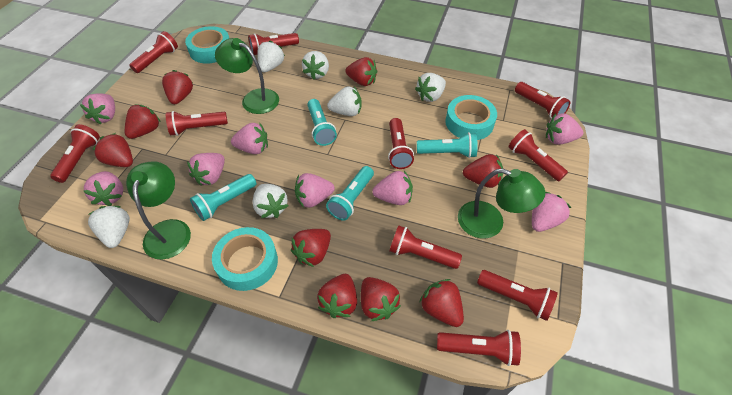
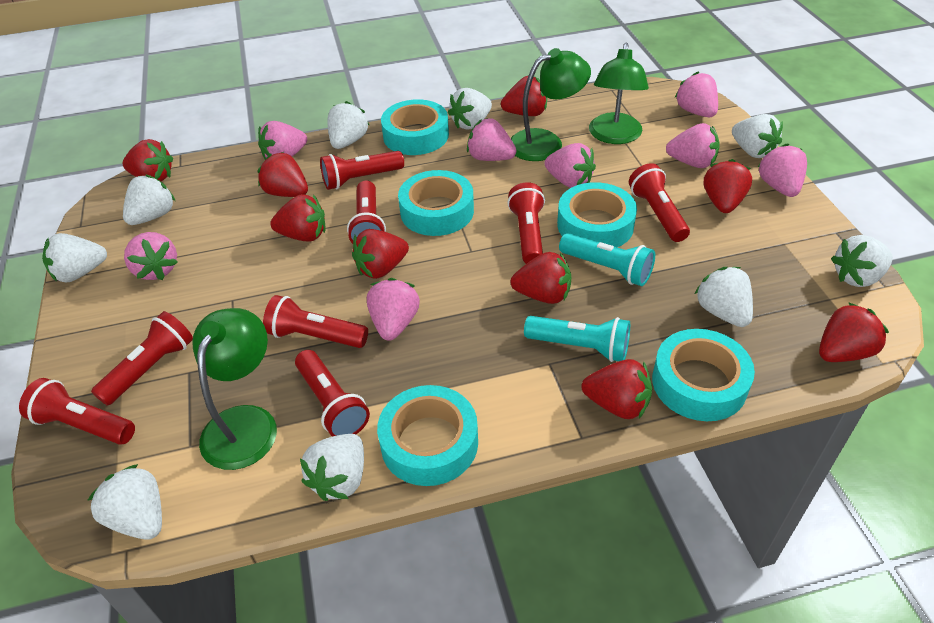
red flashlight: 10 -> 8
turquoise flashlight: 4 -> 2
turquoise tape: 3 -> 5
white strawberry: 6 -> 9

